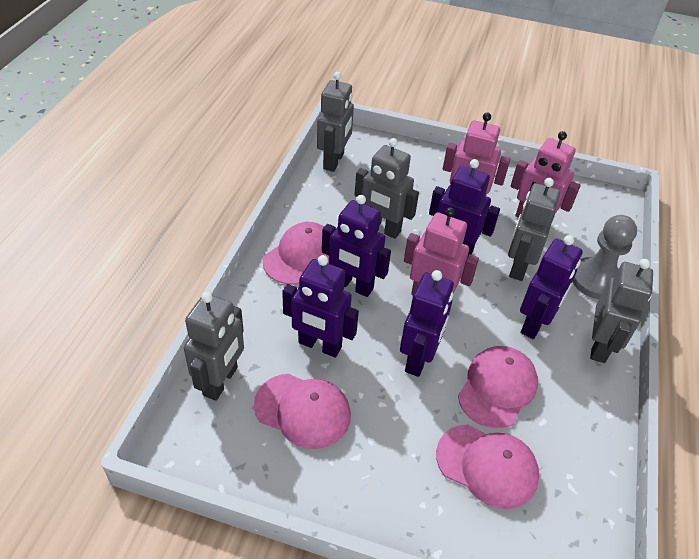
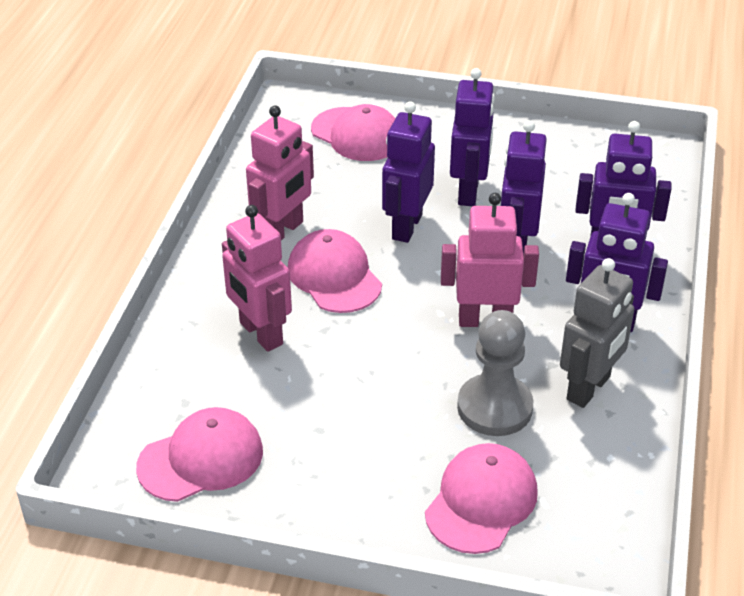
grey robot: 5 -> 1

